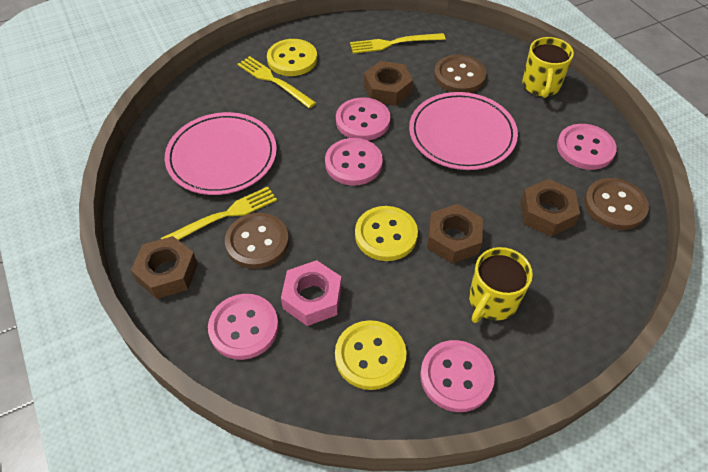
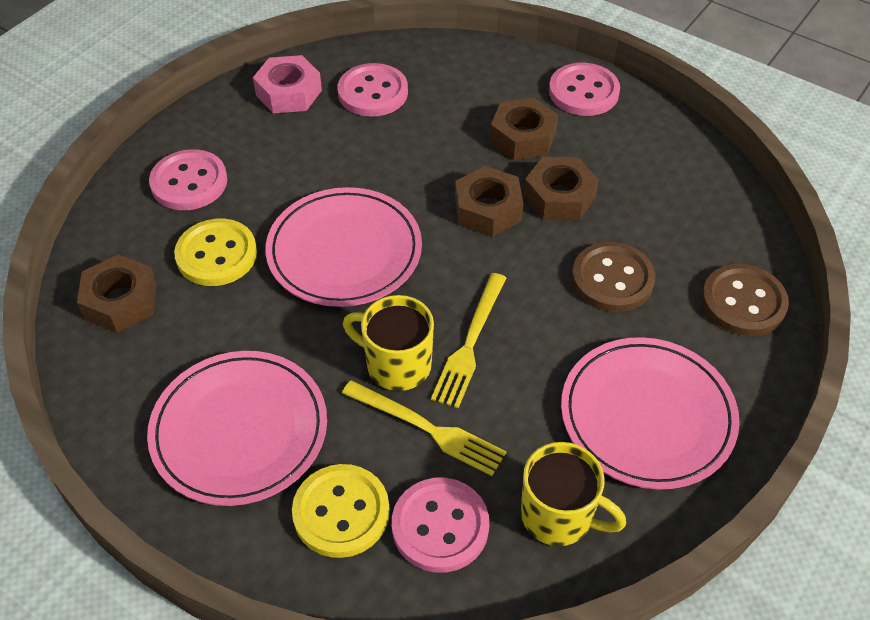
brown button: 3 -> 2
pink button: 5 -> 4
pink plate: 2 -> 3
yellow button: 3 -> 2
yellow fork: 3 -> 2

